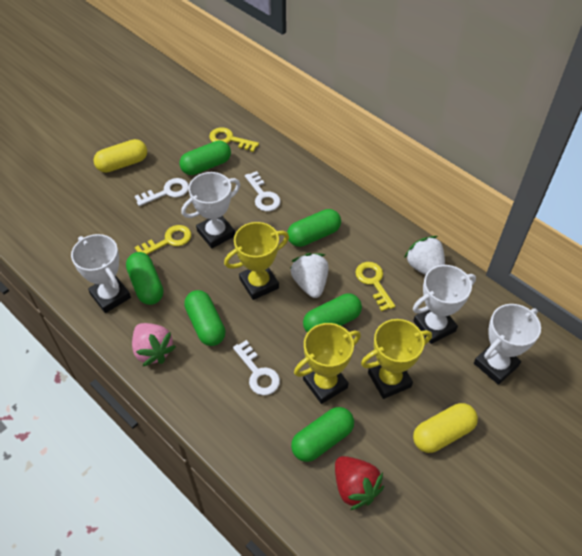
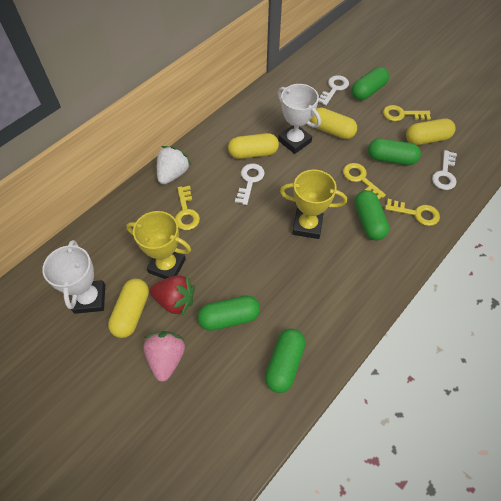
green capsule: 6 -> 5
white strawberry: 2 -> 1
white trophy: 4 -> 2
yellow capsule: 2 -> 4
yellow key: 3 -> 4
yellow trophy: 3 -> 2

